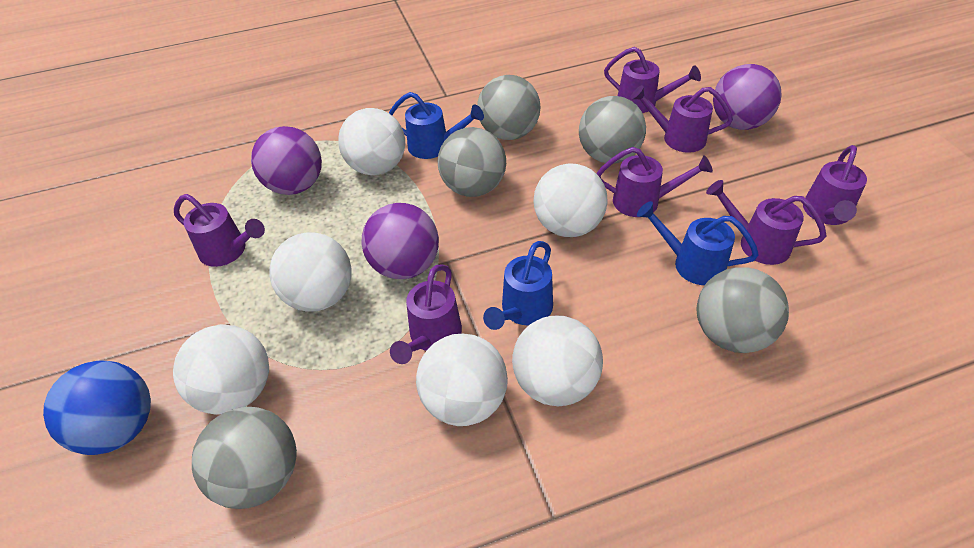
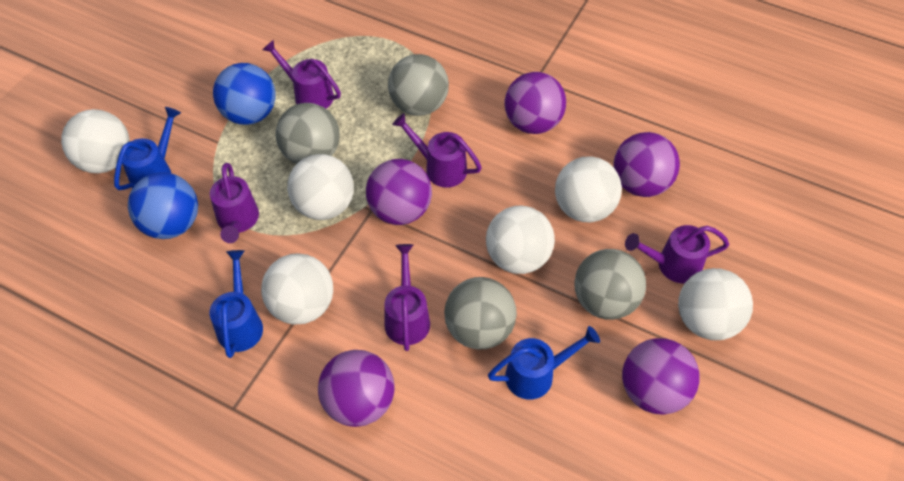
blue ball: 1 -> 2
grey ball: 5 -> 4
purple ball: 3 -> 5
purple watering can: 7 -> 5

